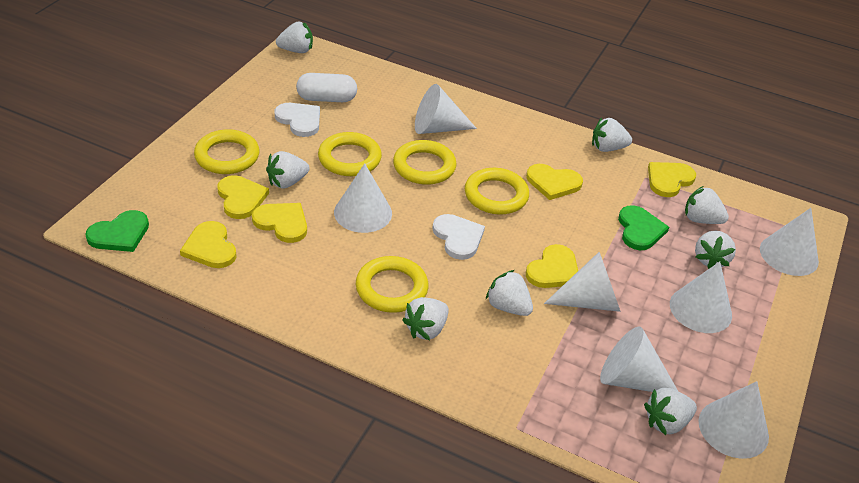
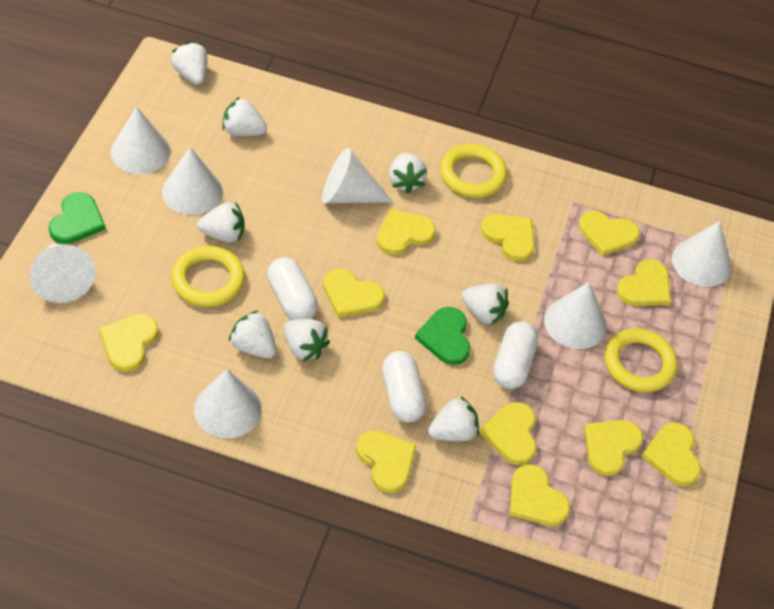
white capsule: 1 -> 3
white heart: 2 -> 0
yellow heart: 6 -> 11
yellow ring: 5 -> 3

